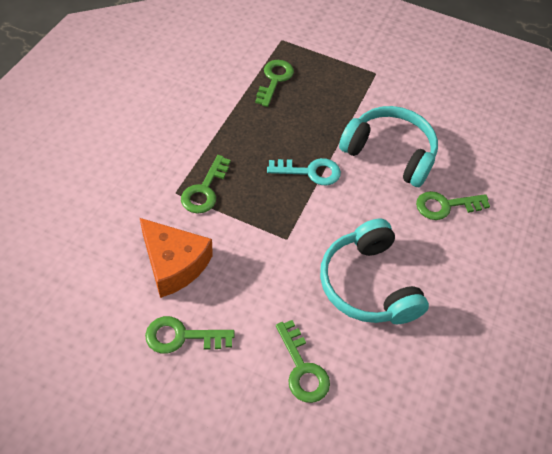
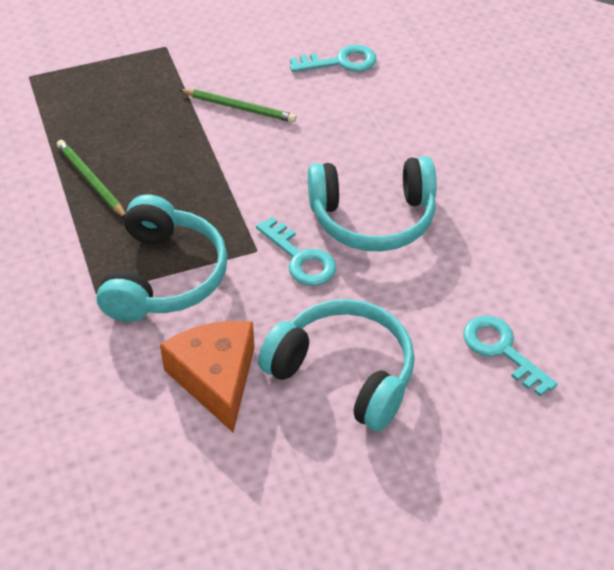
green key: 5 -> 0
green pencil: 0 -> 2
turquoise headphones: 2 -> 3
turquoise key: 1 -> 3

